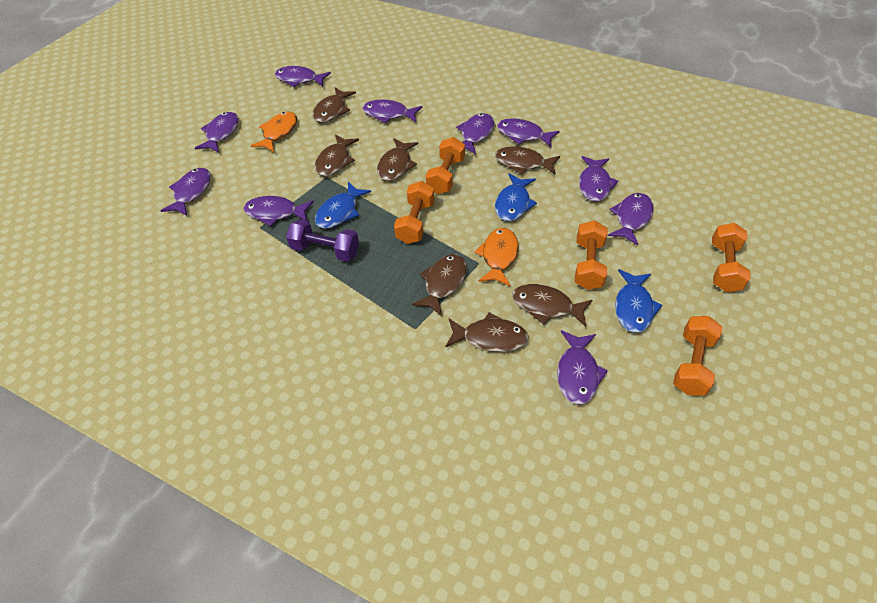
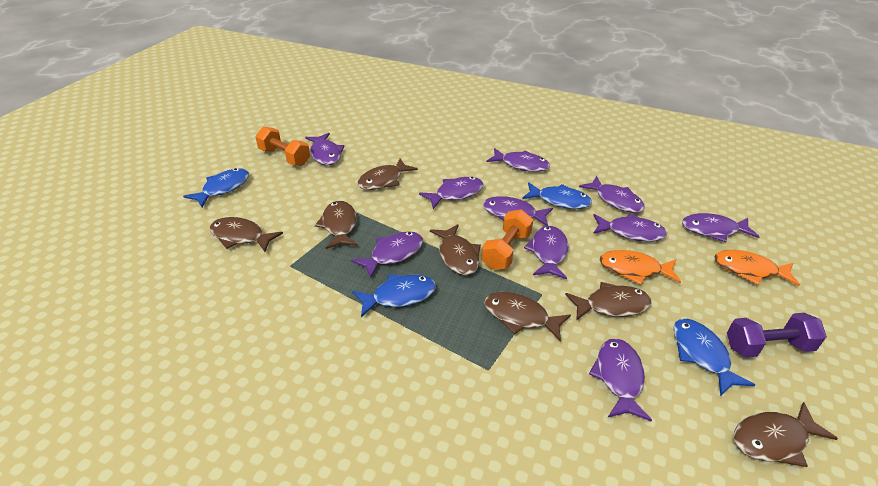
blue fish: 3 -> 4
orange dumbbell: 5 -> 2

